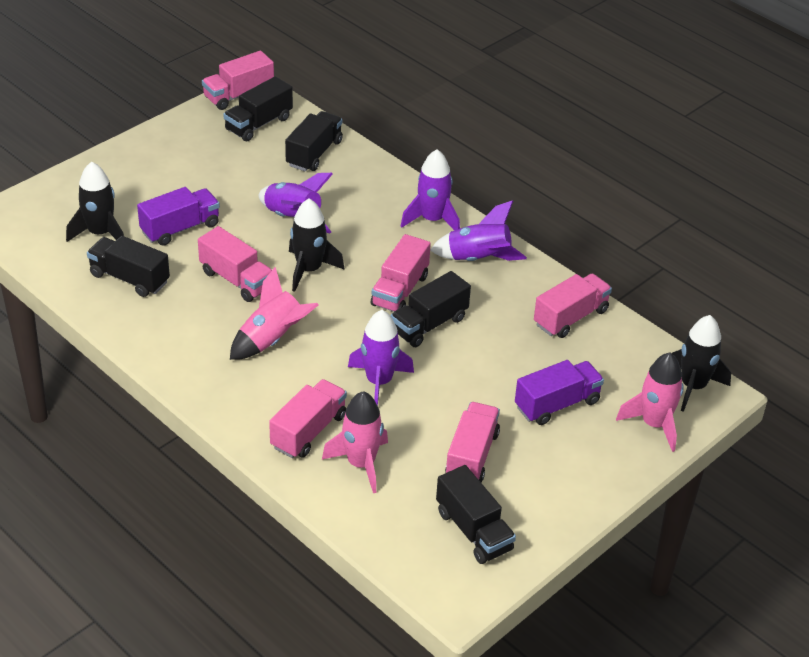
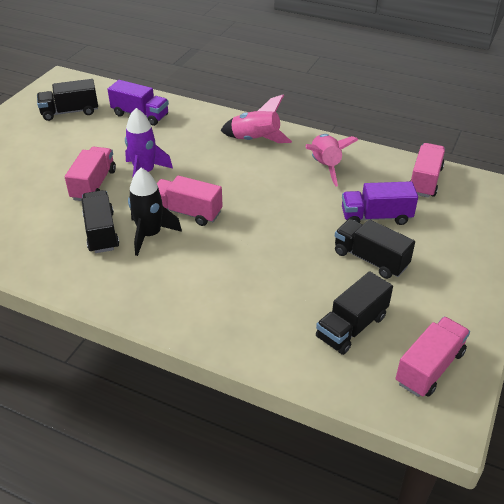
black rocket: 3 -> 1
black truck: 5 -> 4
pink rocket: 3 -> 2
pink truck: 6 -> 4
purple rocket: 4 -> 1

